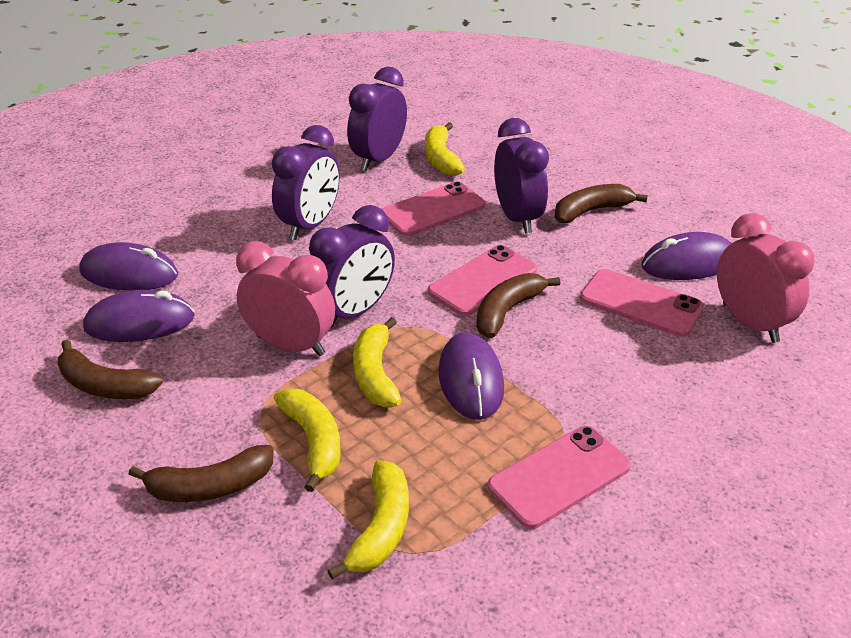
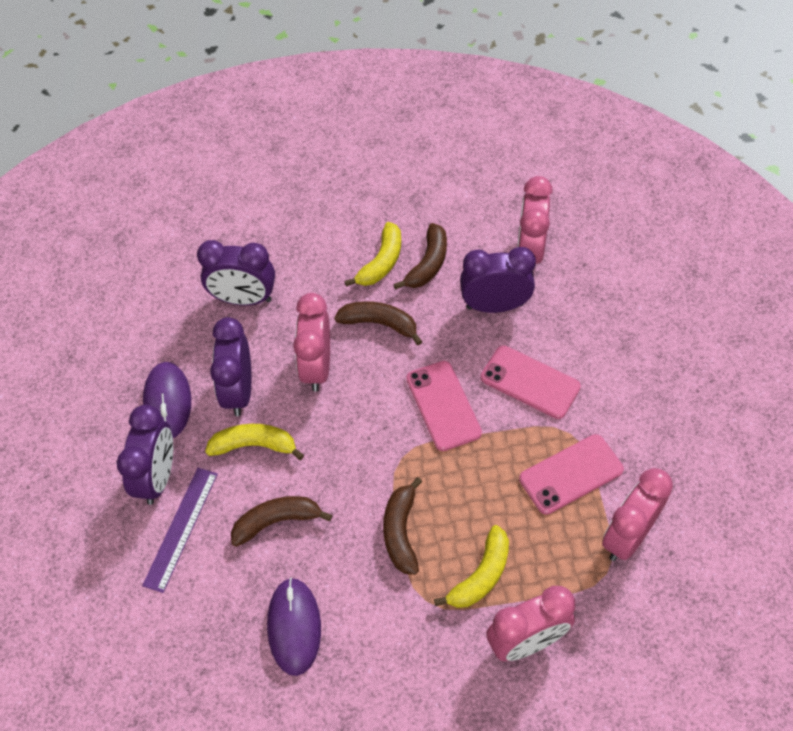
pink clock: 2 -> 4
pink phone: 4 -> 3
purple mouse: 4 -> 2
purple ruler: 0 -> 1
yellow banana: 4 -> 3

